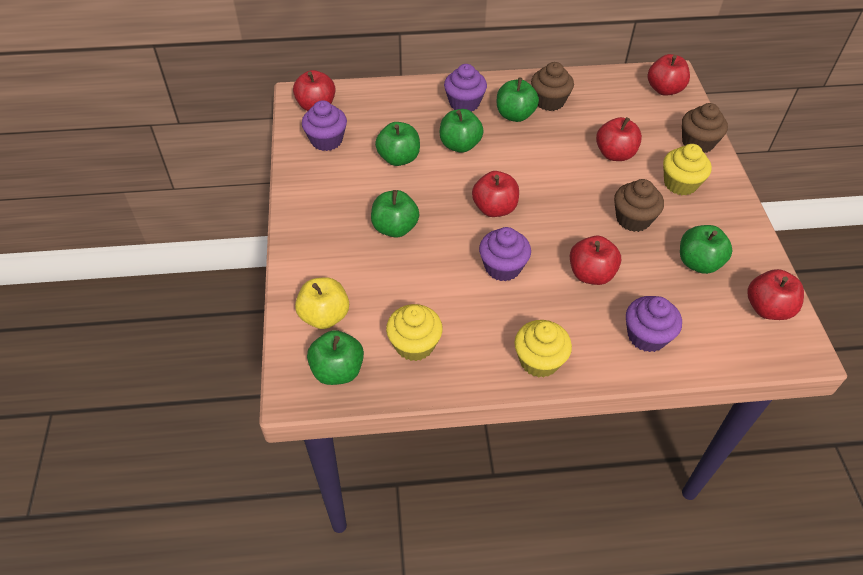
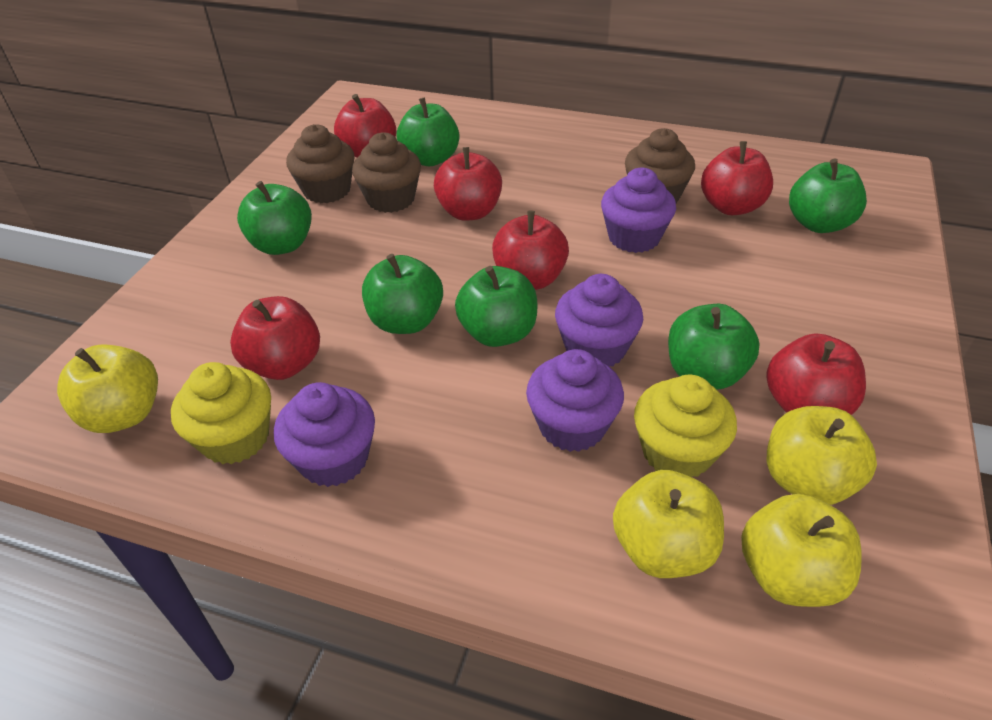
yellow apple: 1 -> 4
yellow cupcake: 3 -> 2

